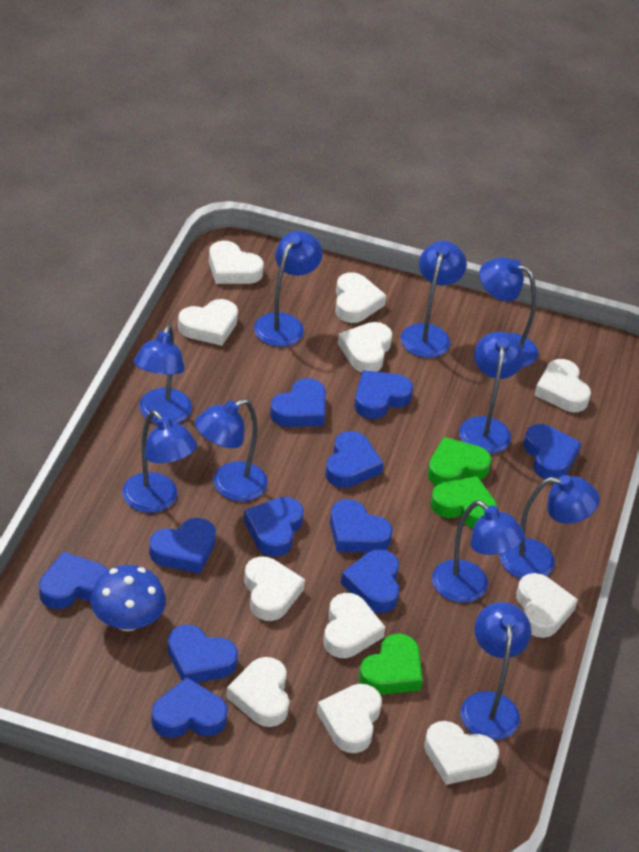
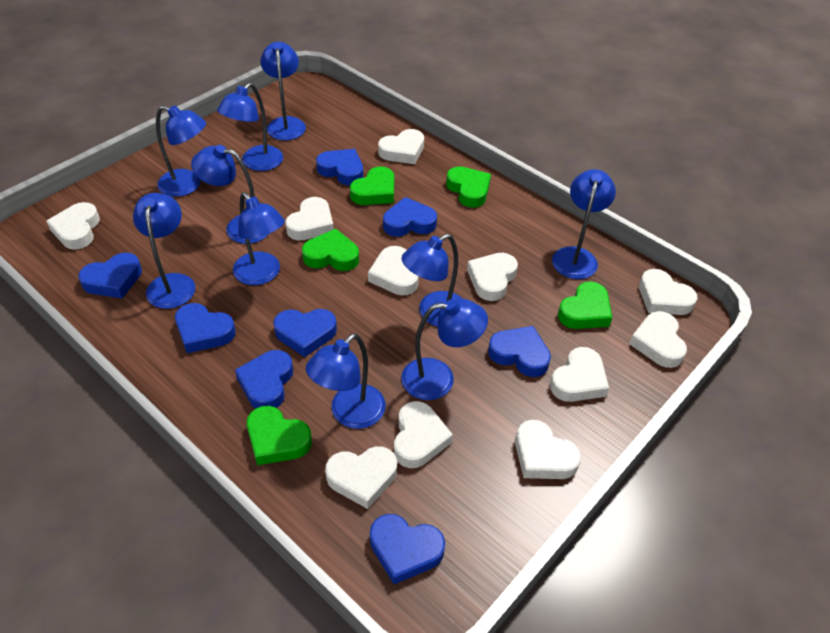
blue heart: 11 -> 8
blue mushroom: 1 -> 0
green heart: 3 -> 5

